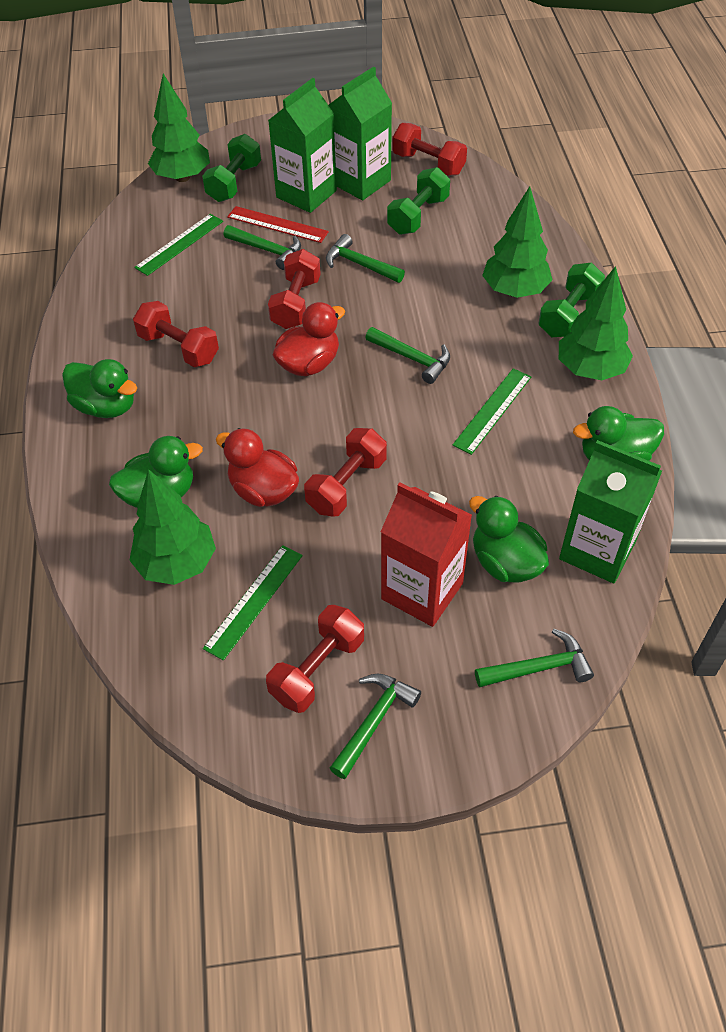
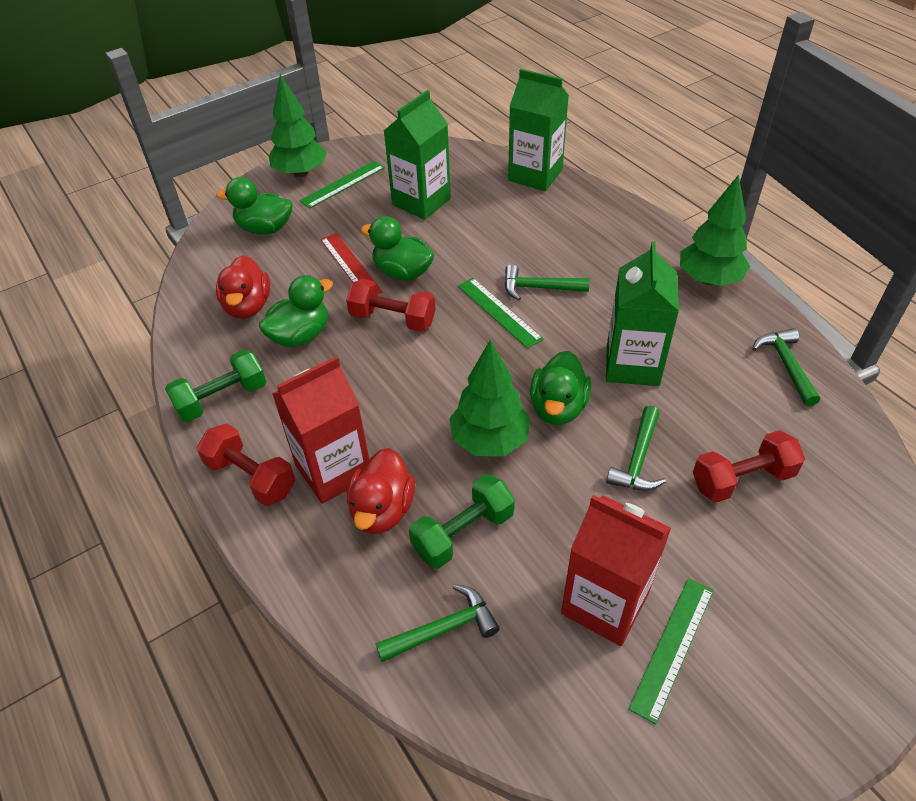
green dumbbell: 3 -> 2
green hammer: 5 -> 4
green tree: 4 -> 3
red carton: 1 -> 2
red dumbbell: 5 -> 3

